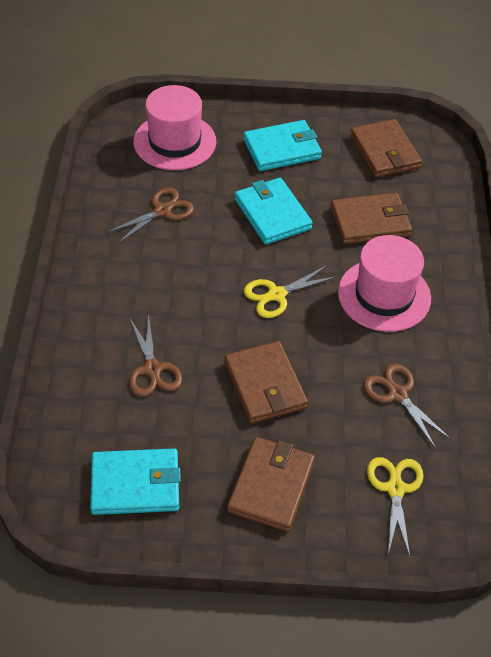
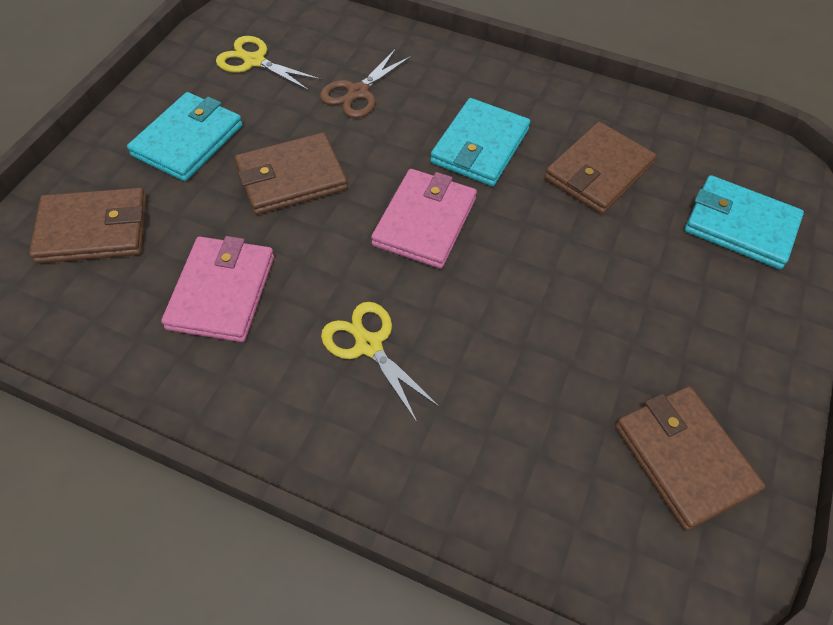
brown scissors: 3 -> 1
pink hat: 2 -> 0
pink wallet: 0 -> 2

